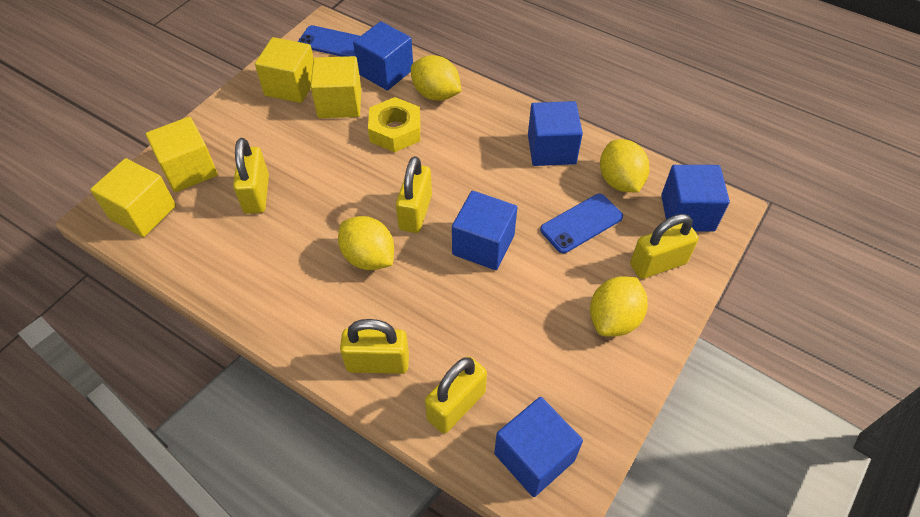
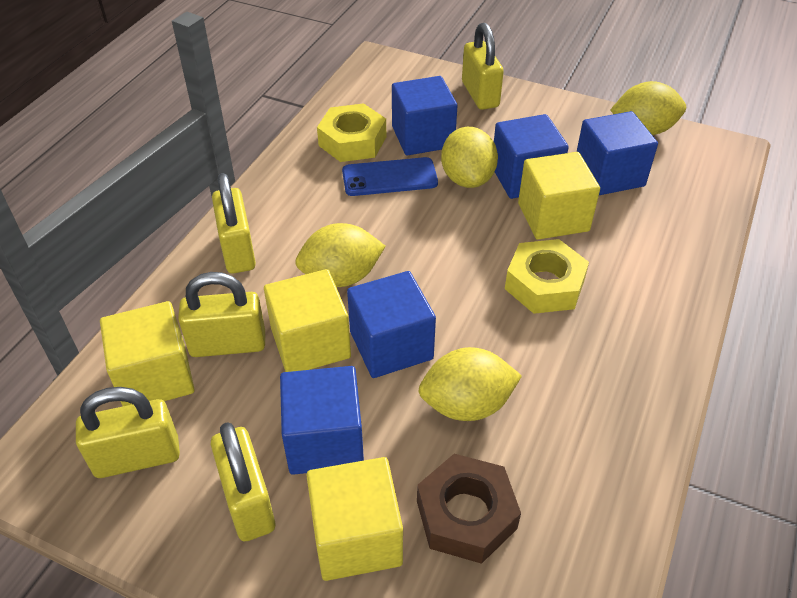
blue phone: 2 -> 1
brown nut: 0 -> 1
yellow nut: 1 -> 2

